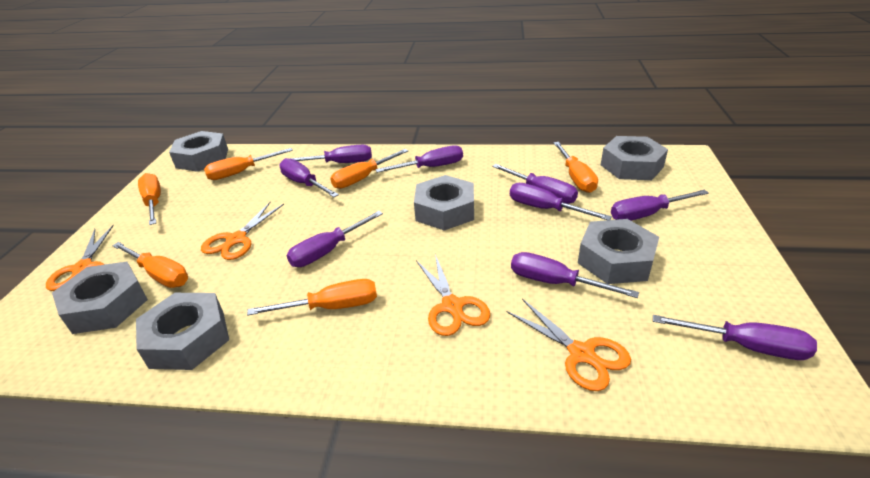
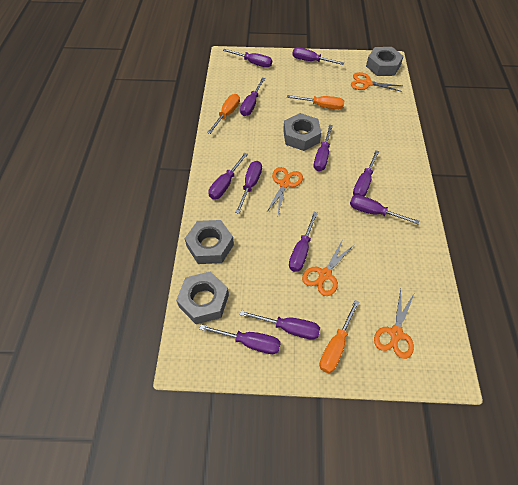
grey nut: 6 -> 4
orange screwdriver: 6 -> 3
purple screwdriver: 9 -> 11

